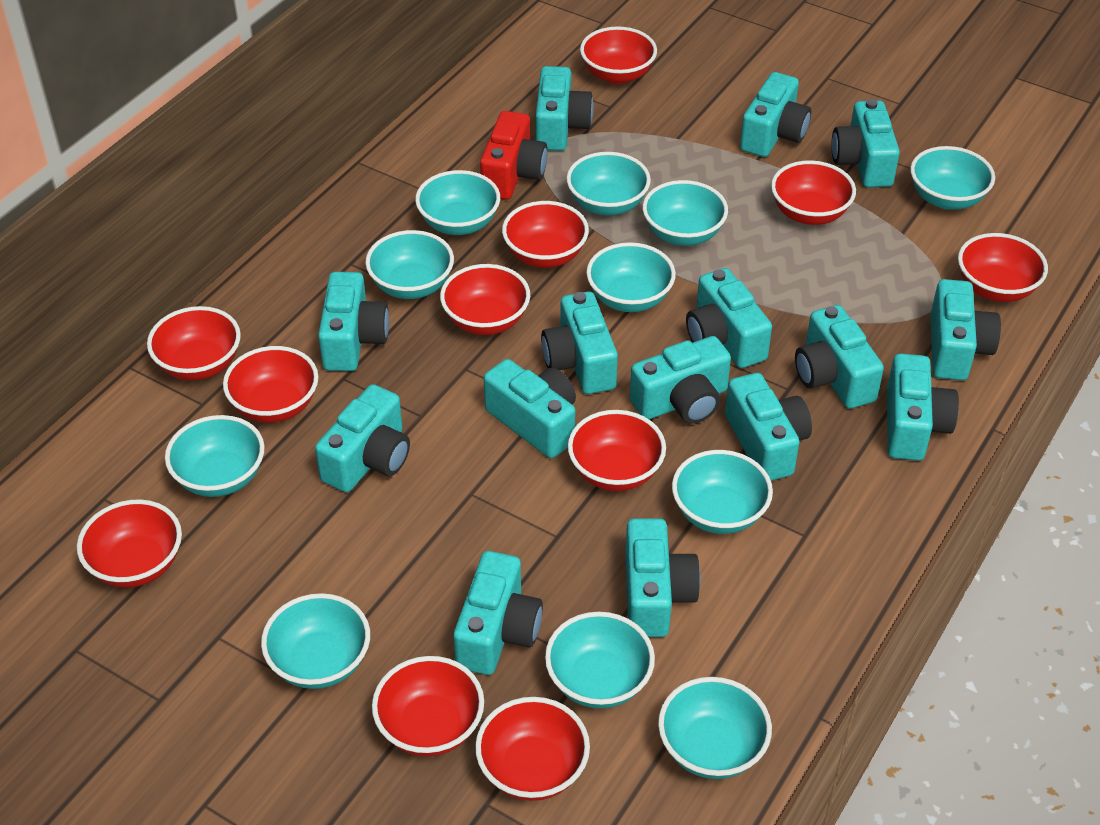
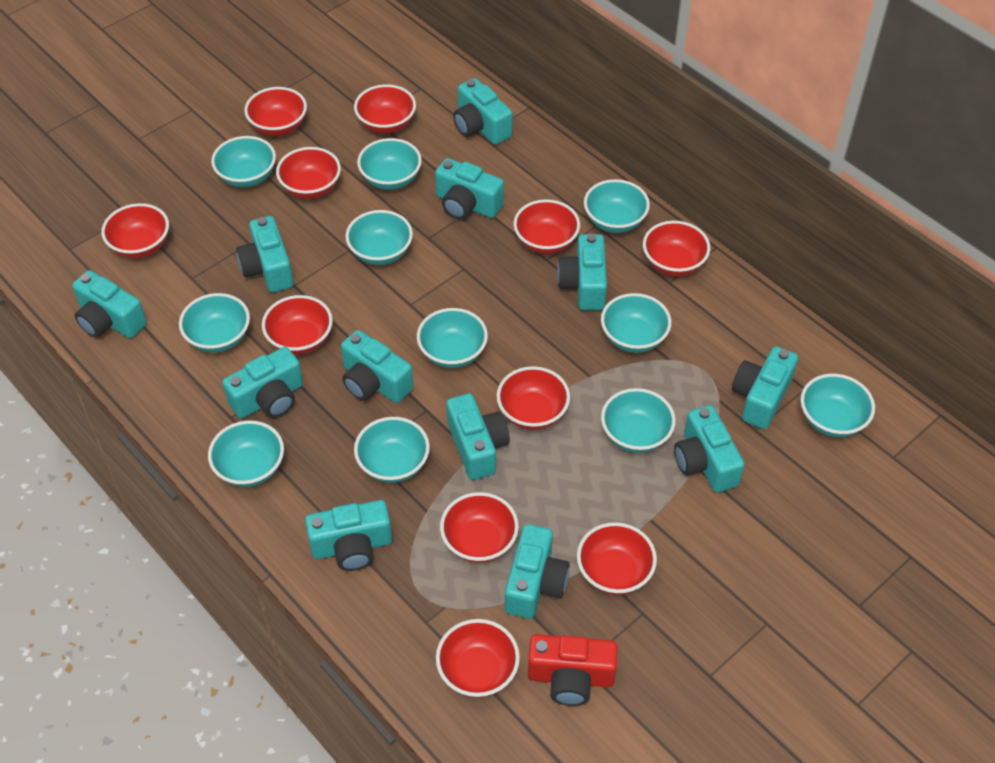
turquoise camera: 15 -> 12

